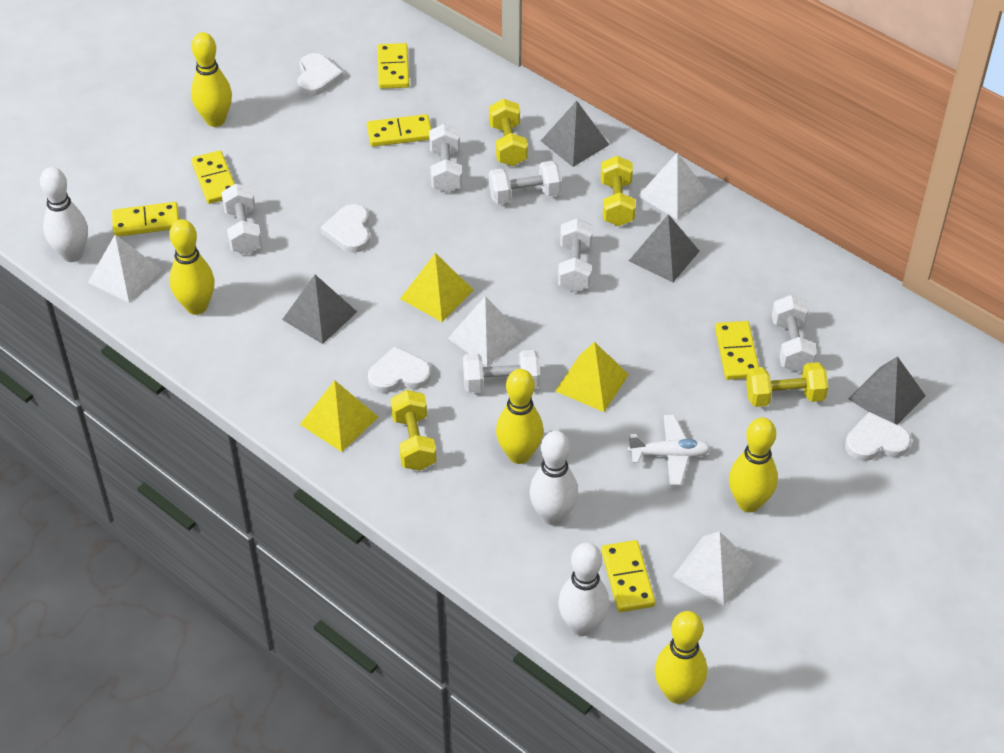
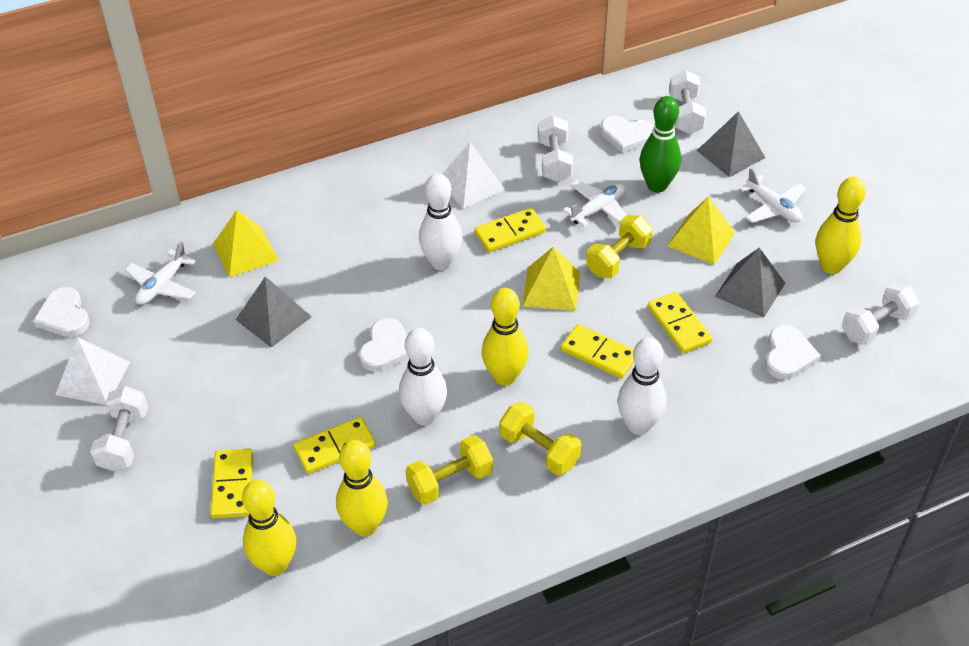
green bowling pin: 0 -> 1
grey pyramid: 4 -> 3
white dumbbell: 6 -> 4
white plane: 1 -> 3
white pyramid: 4 -> 2
yellow bowling pin: 5 -> 4
yellow domino: 6 -> 5
yellow dumbbell: 4 -> 3

